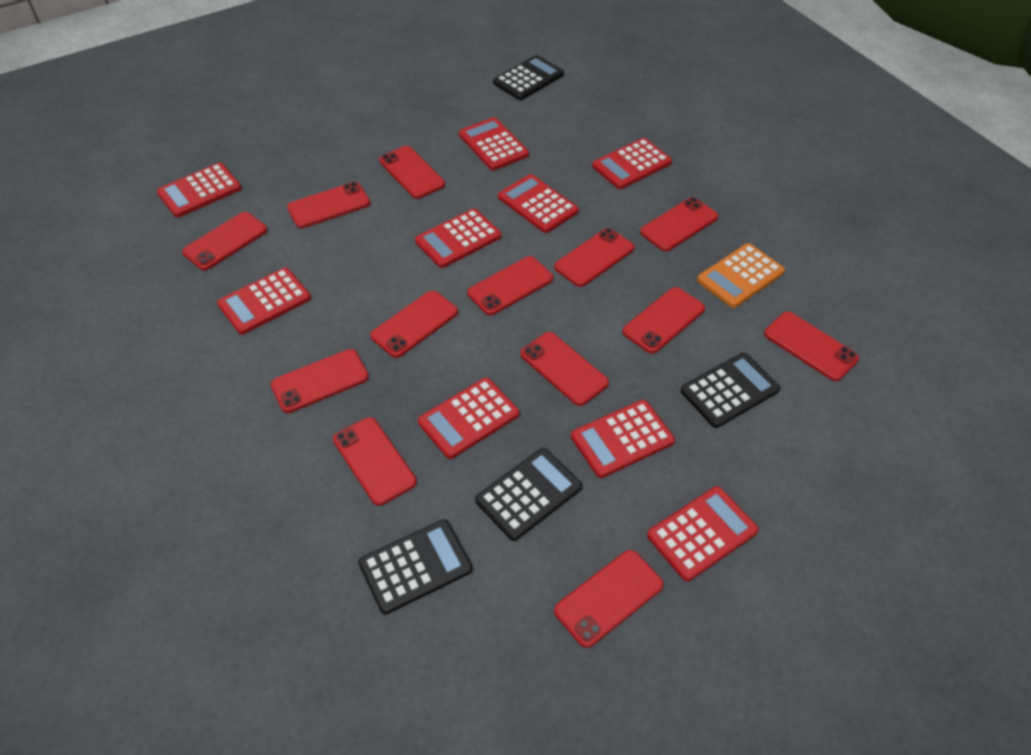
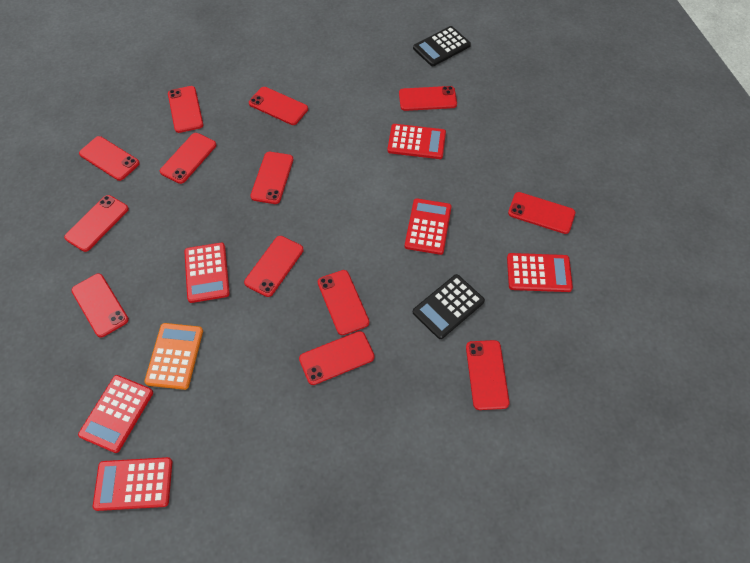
black calculator: 4 -> 2
red calculator: 9 -> 6

